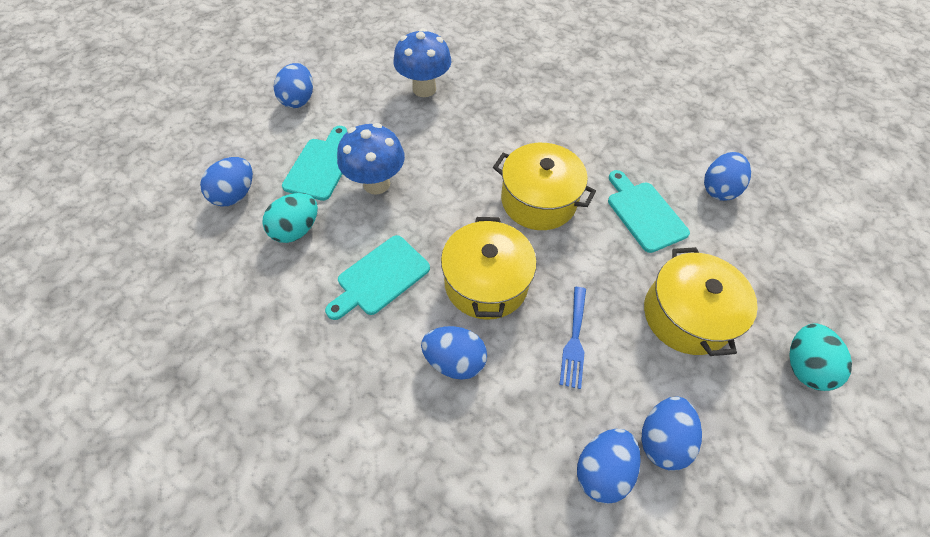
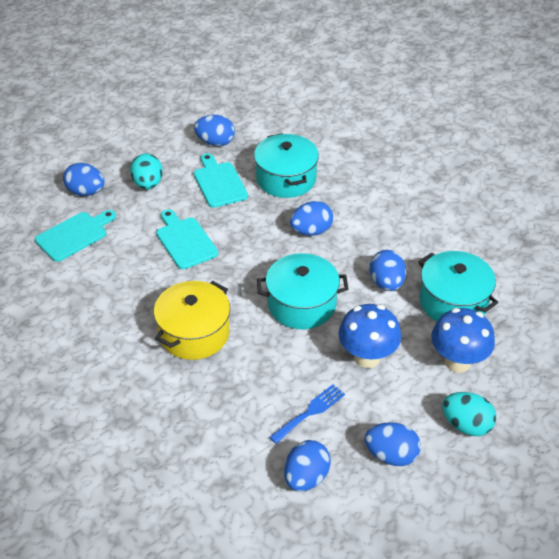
turquoise pot: 0 -> 3
yellow pot: 3 -> 1

